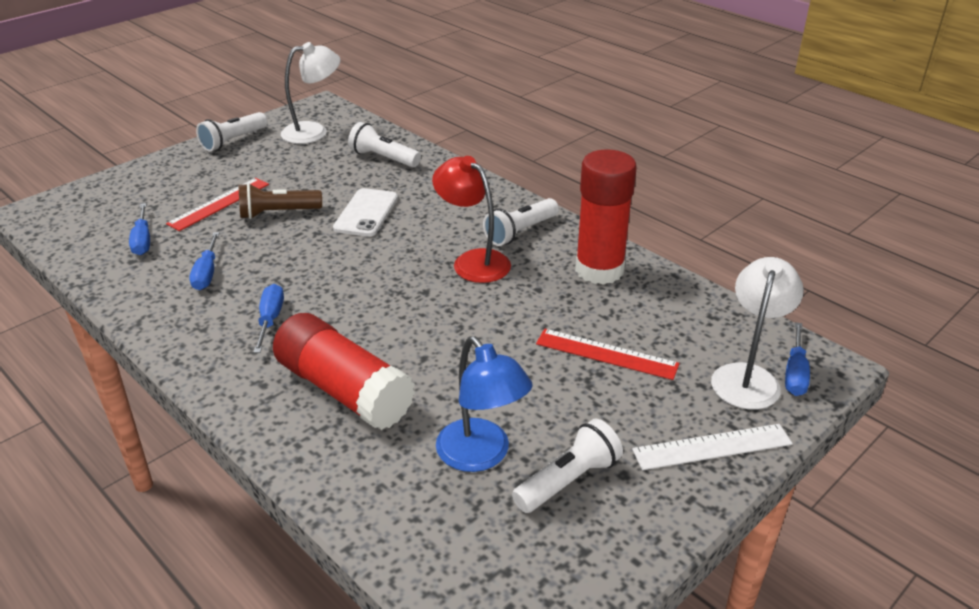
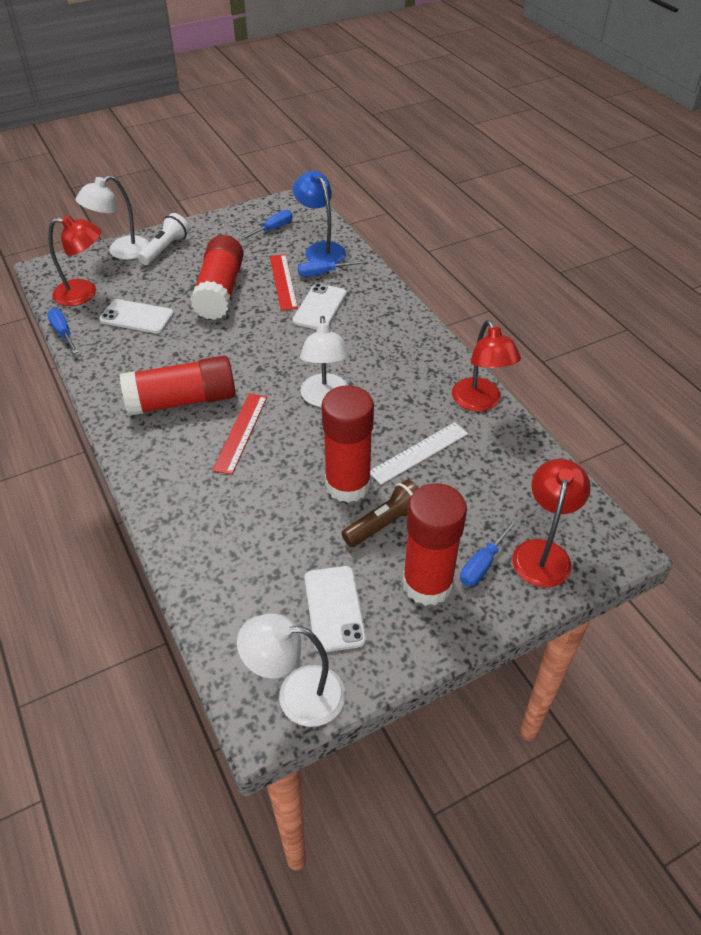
red glue stick: 2 -> 4
red lamp: 1 -> 3
white flashlight: 4 -> 1
white lamp: 2 -> 3
white phone: 1 -> 3

